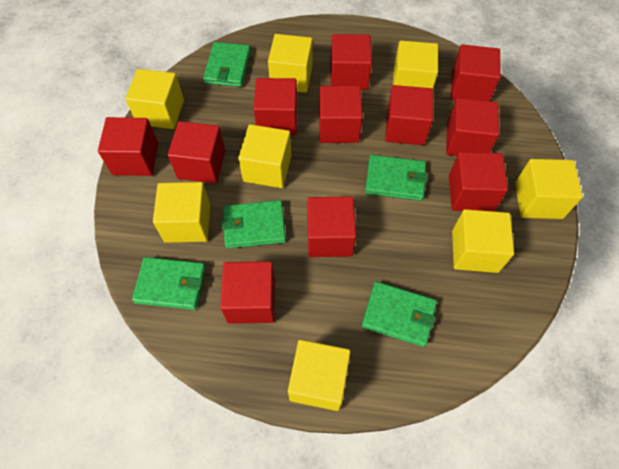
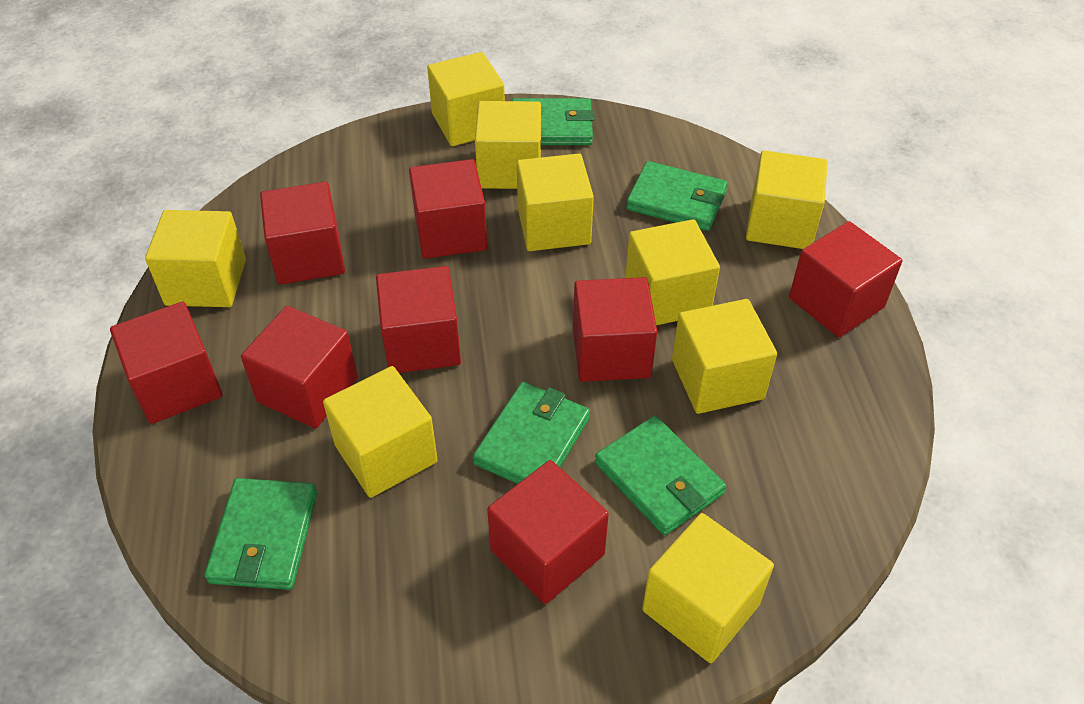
red cube: 11 -> 8
yellow cube: 8 -> 9

